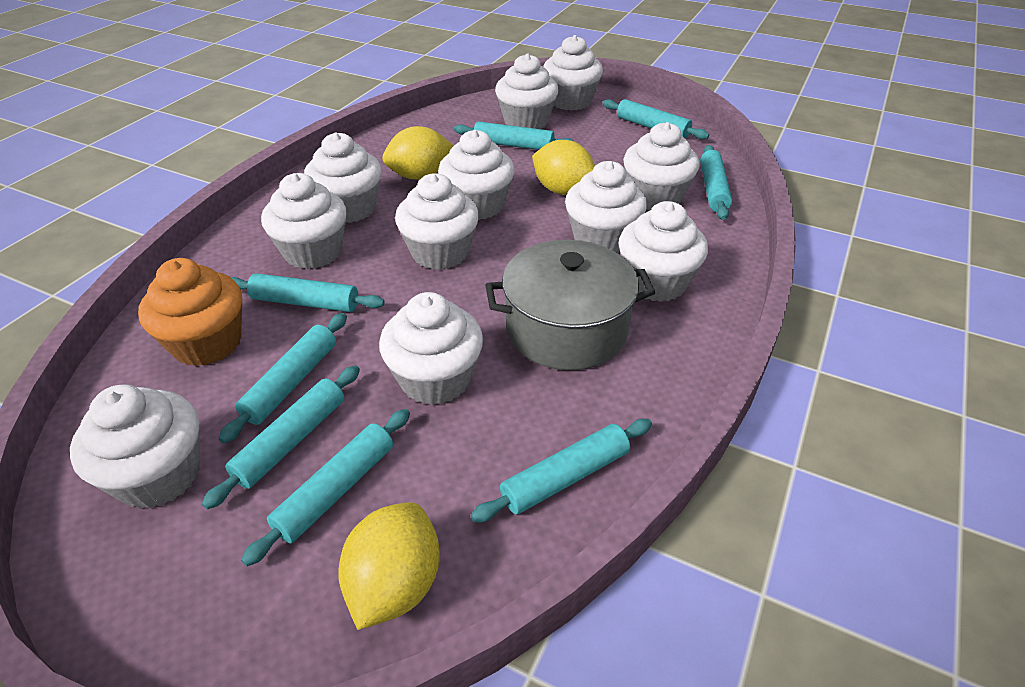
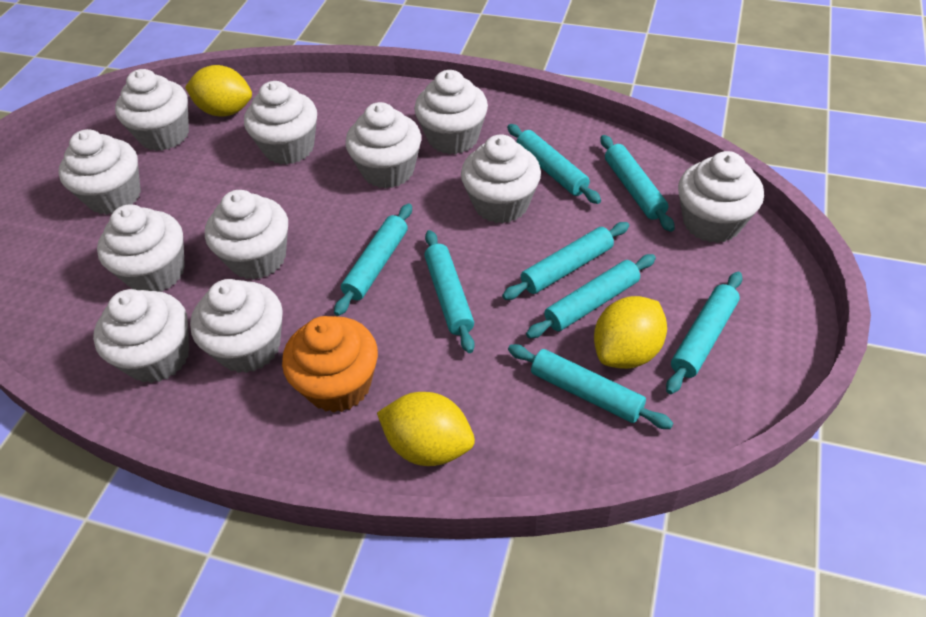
grey pot: 1 -> 0

